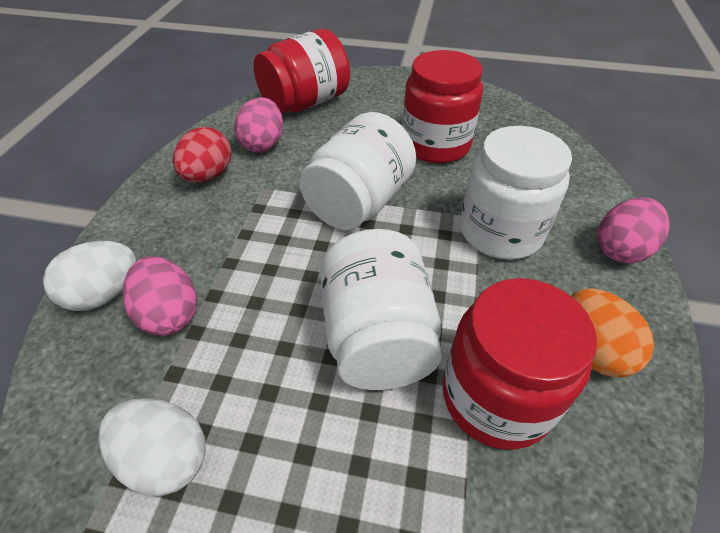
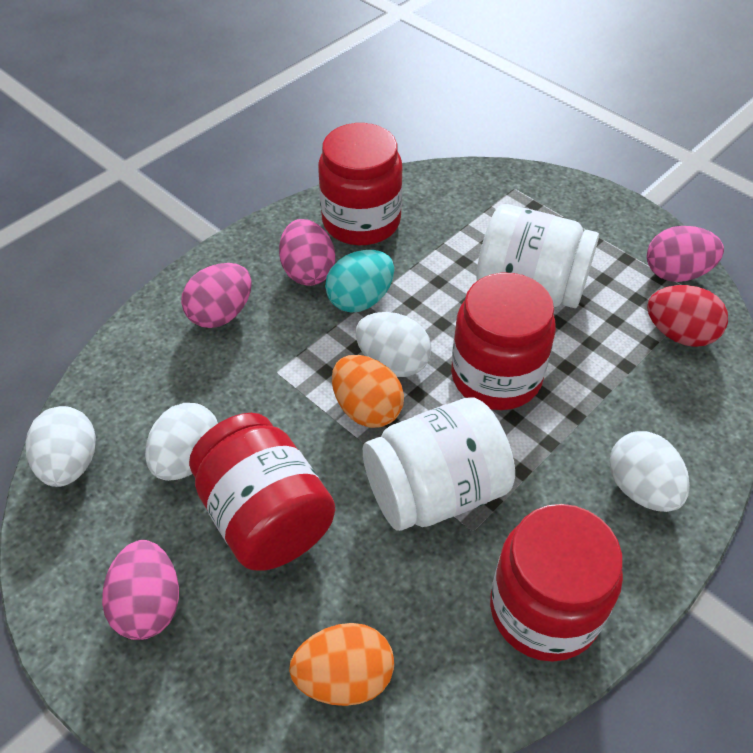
orange egg: 1 -> 2
pink egg: 3 -> 4
red jar: 3 -> 4
turquoise egg: 0 -> 1
white egg: 2 -> 4
white jar: 3 -> 2

